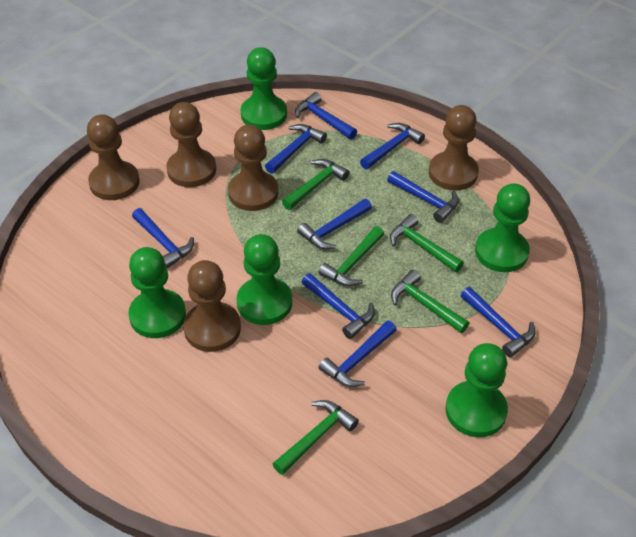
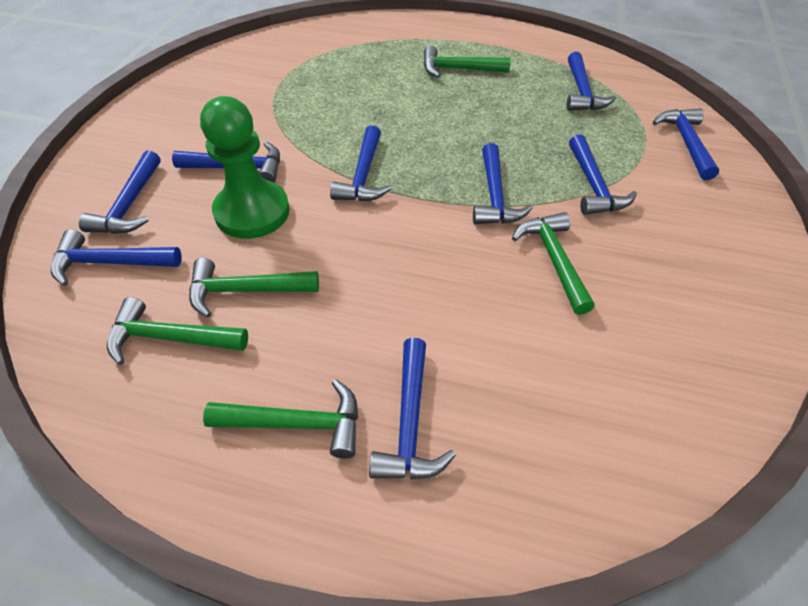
brown pawn: 5 -> 0
green pawn: 5 -> 1

